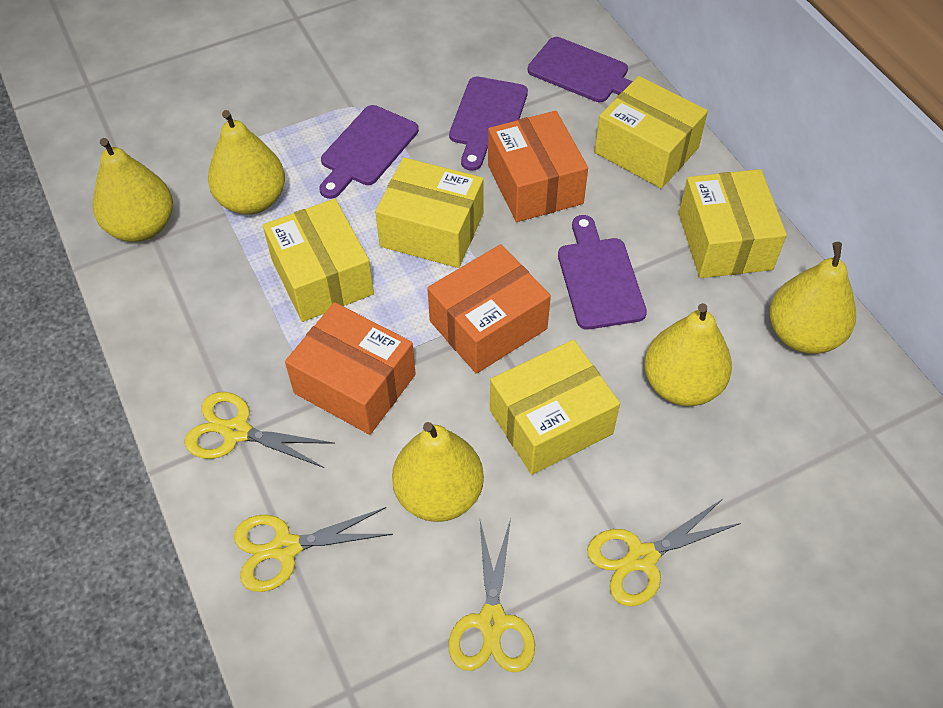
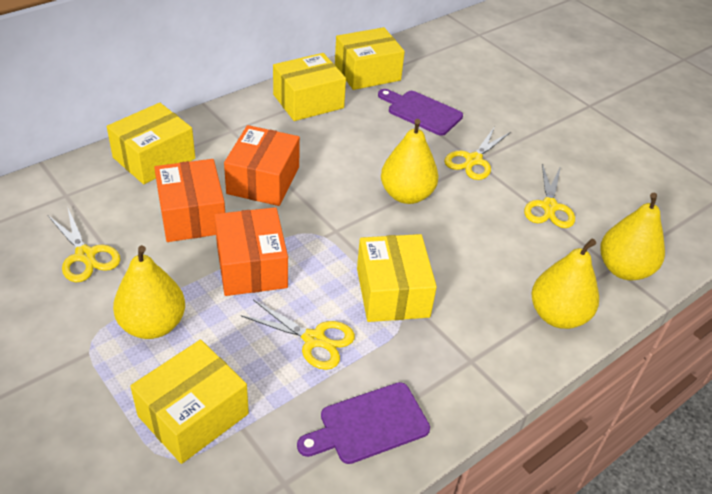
purple cutting board: 4 -> 2
yellow pear: 5 -> 4

